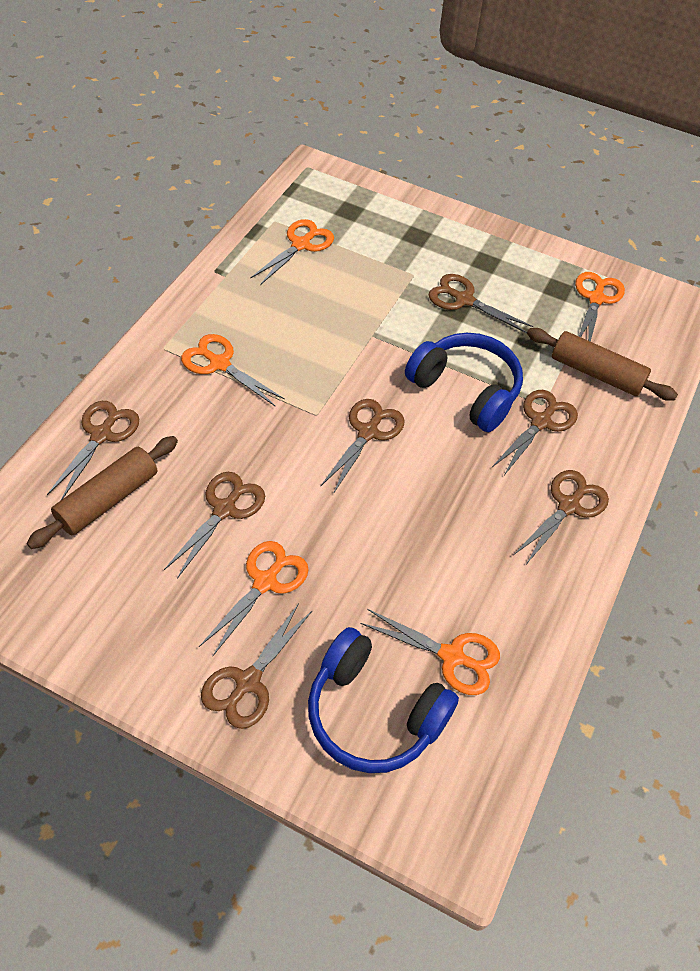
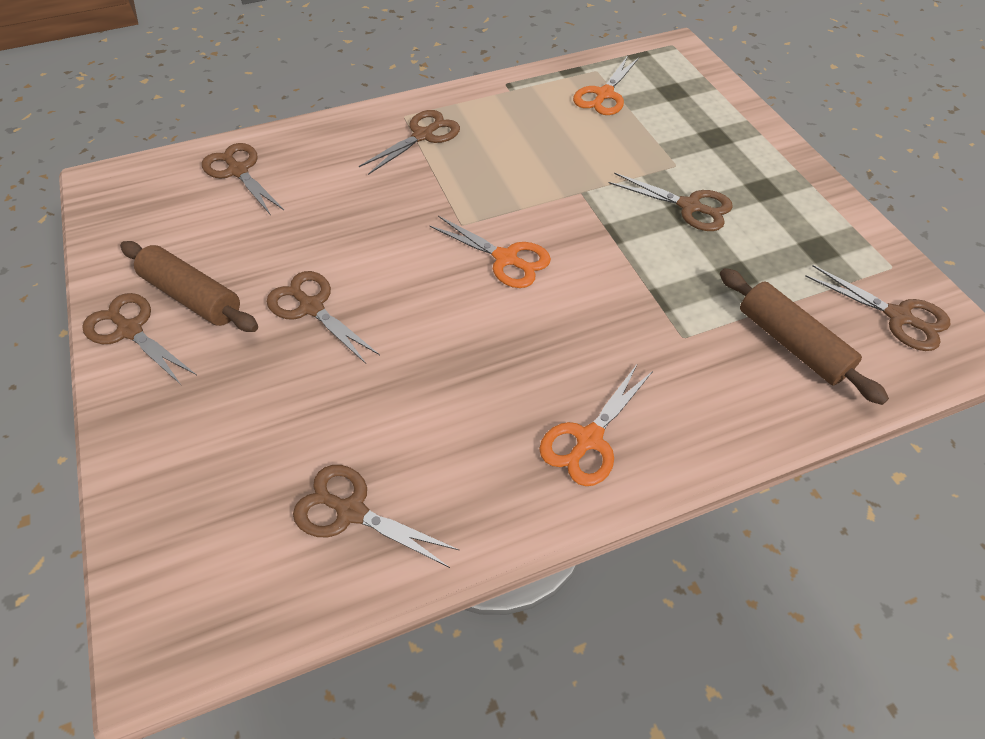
blue headphones: 2 -> 0
orange scissors: 5 -> 3

